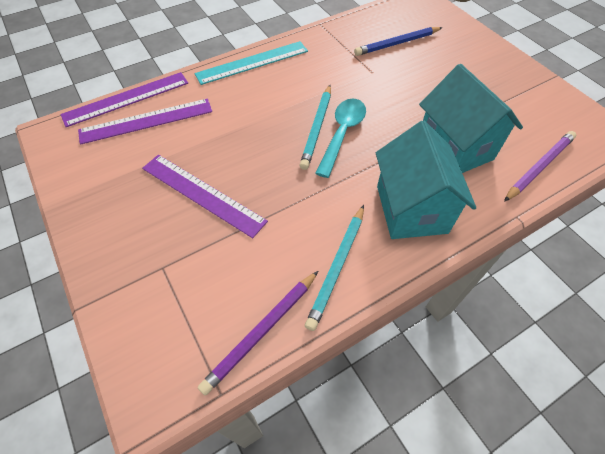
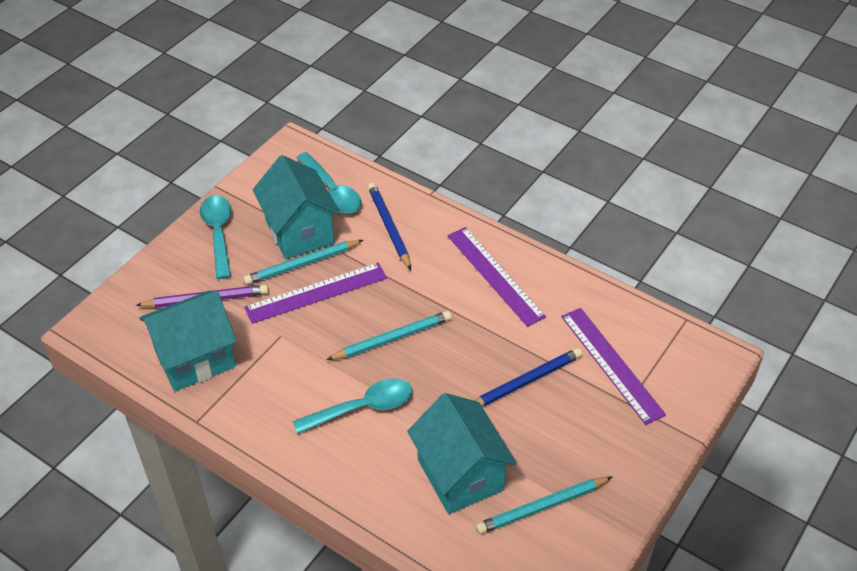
blue pencil: 1 -> 2
purple pencil: 2 -> 1
turquoise house: 2 -> 3
turquoise pencil: 2 -> 3
turquoise ruler: 1 -> 0
turquoise spoon: 1 -> 3

